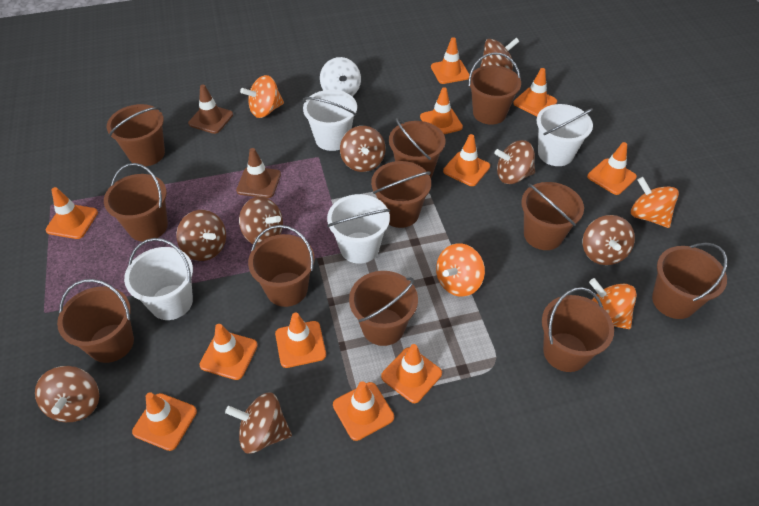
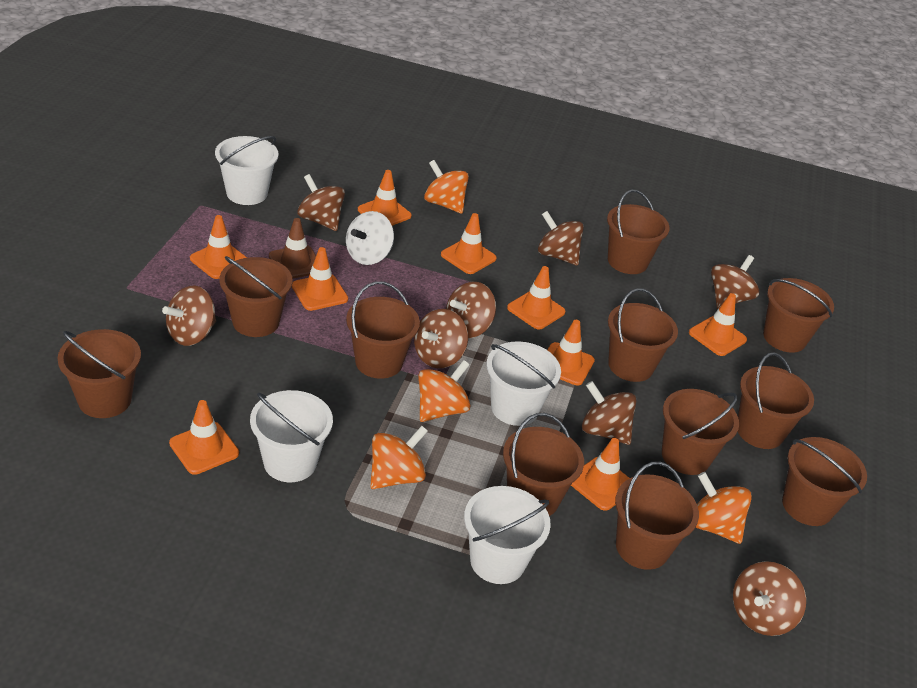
brown traffic cone: 2 -> 1
orange traffic cone: 11 -> 9

